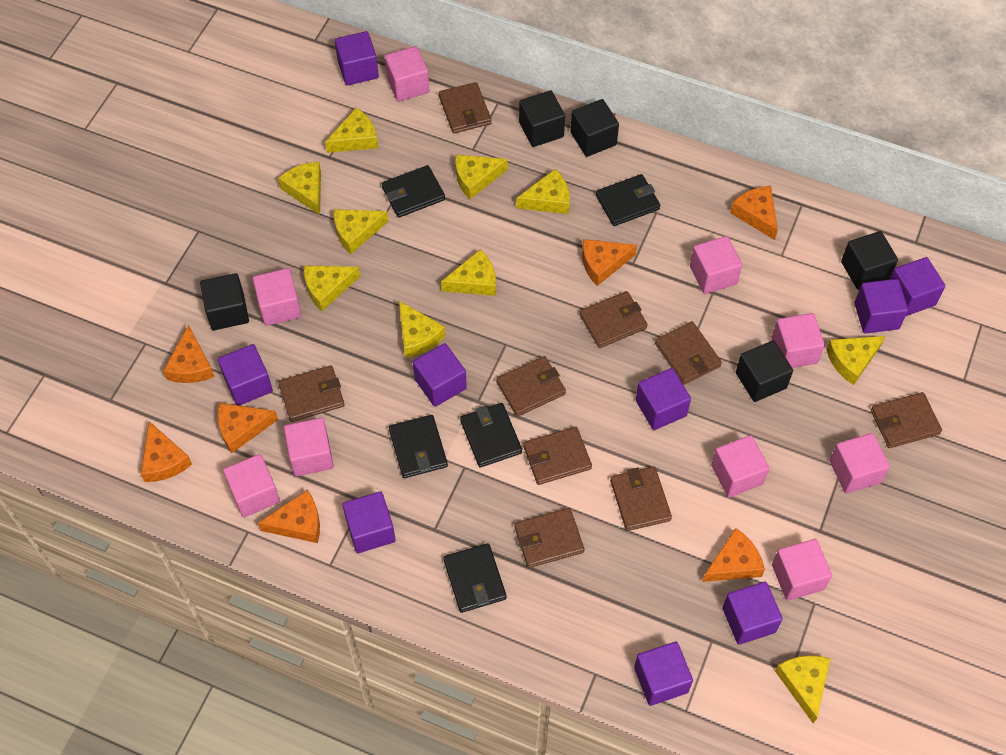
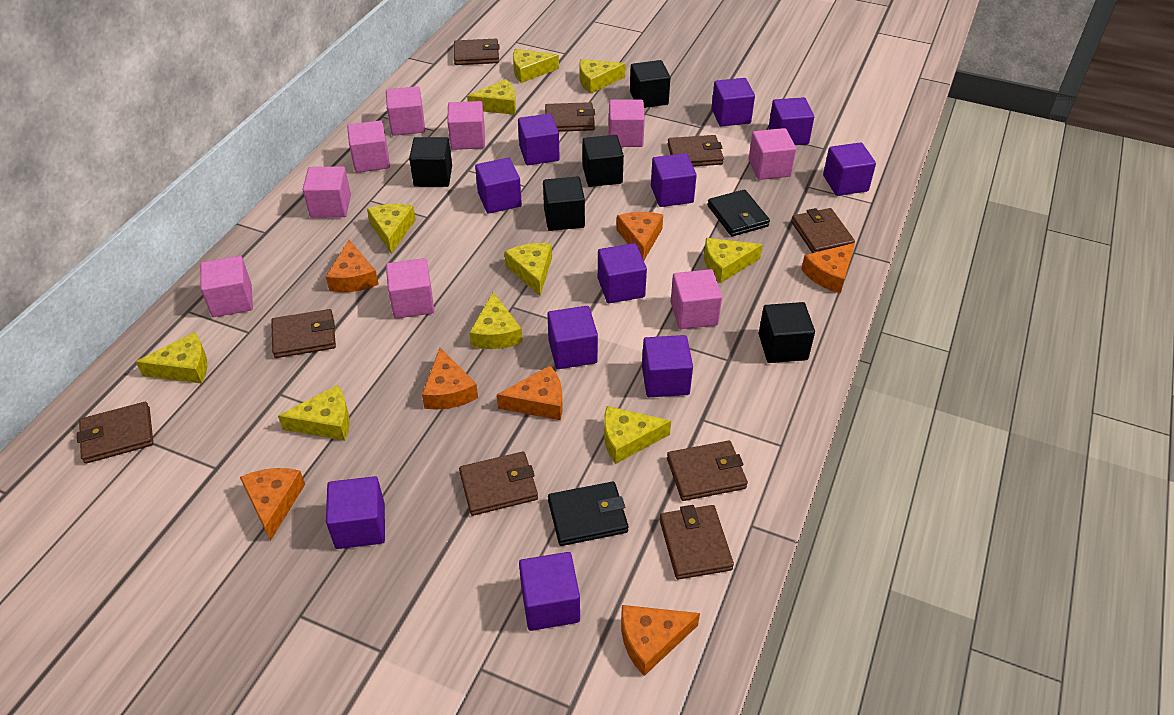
black wallet: 5 -> 2
purple cube: 9 -> 11

